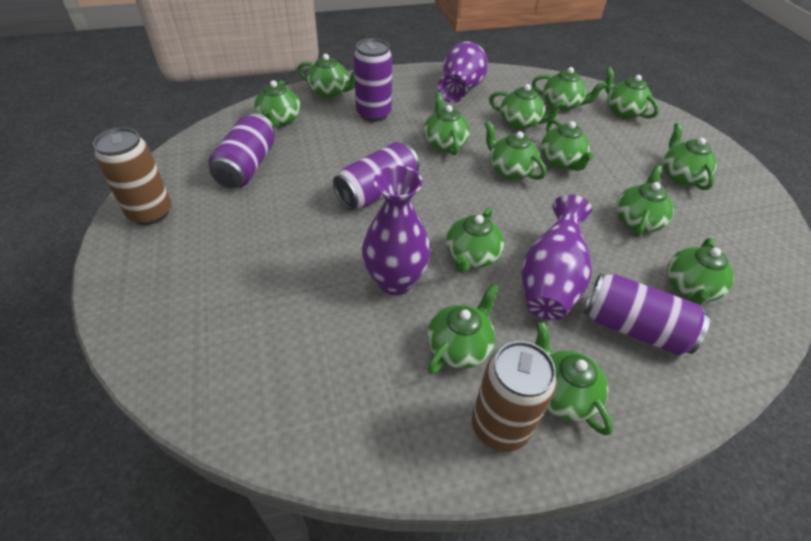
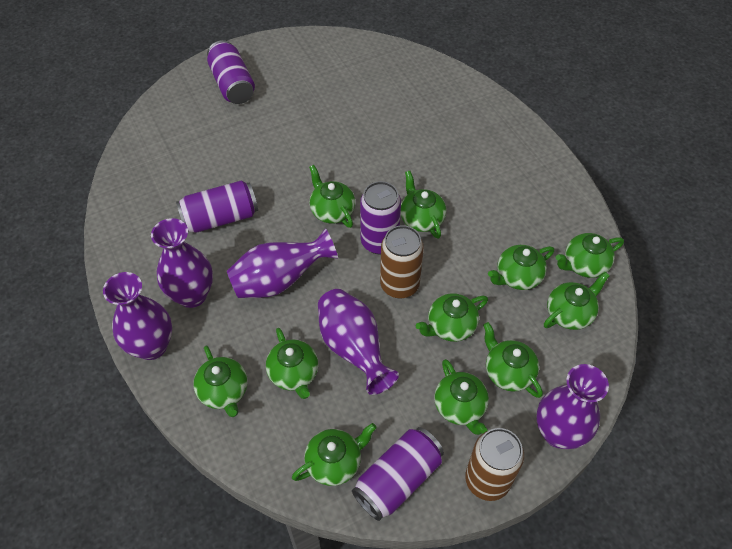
green teapot: 14 -> 11
purple vase: 3 -> 5

